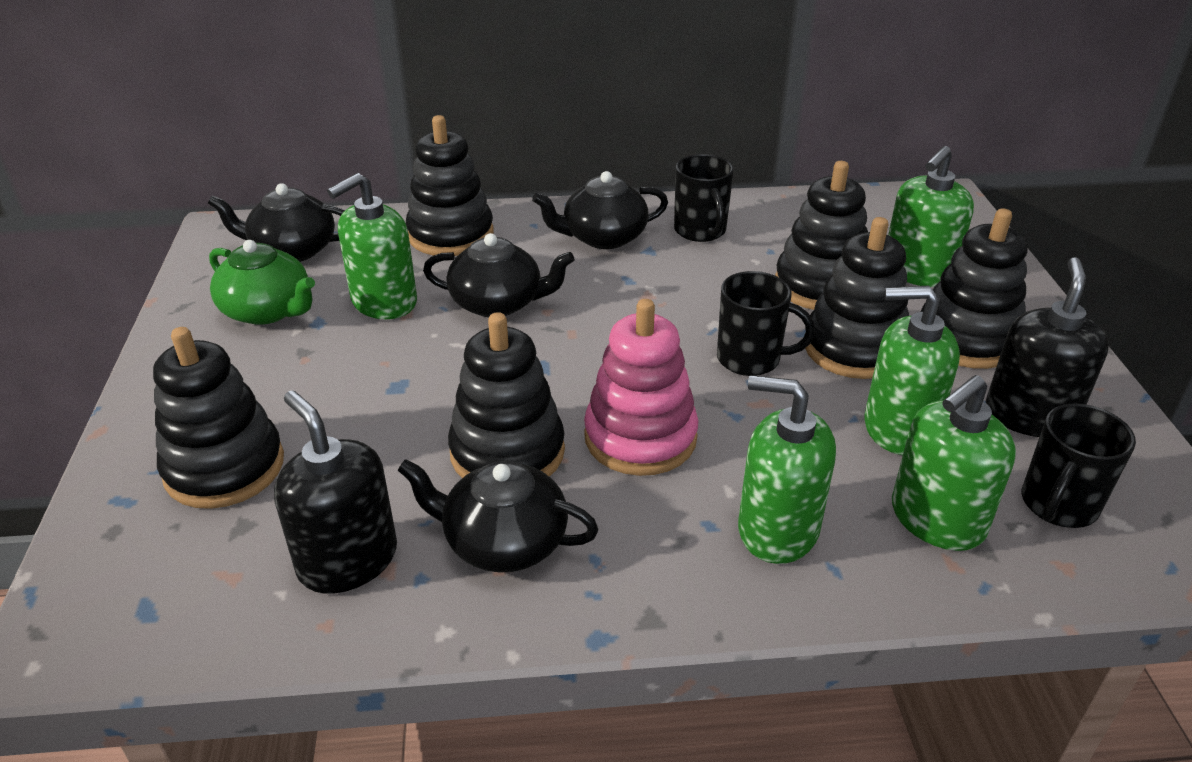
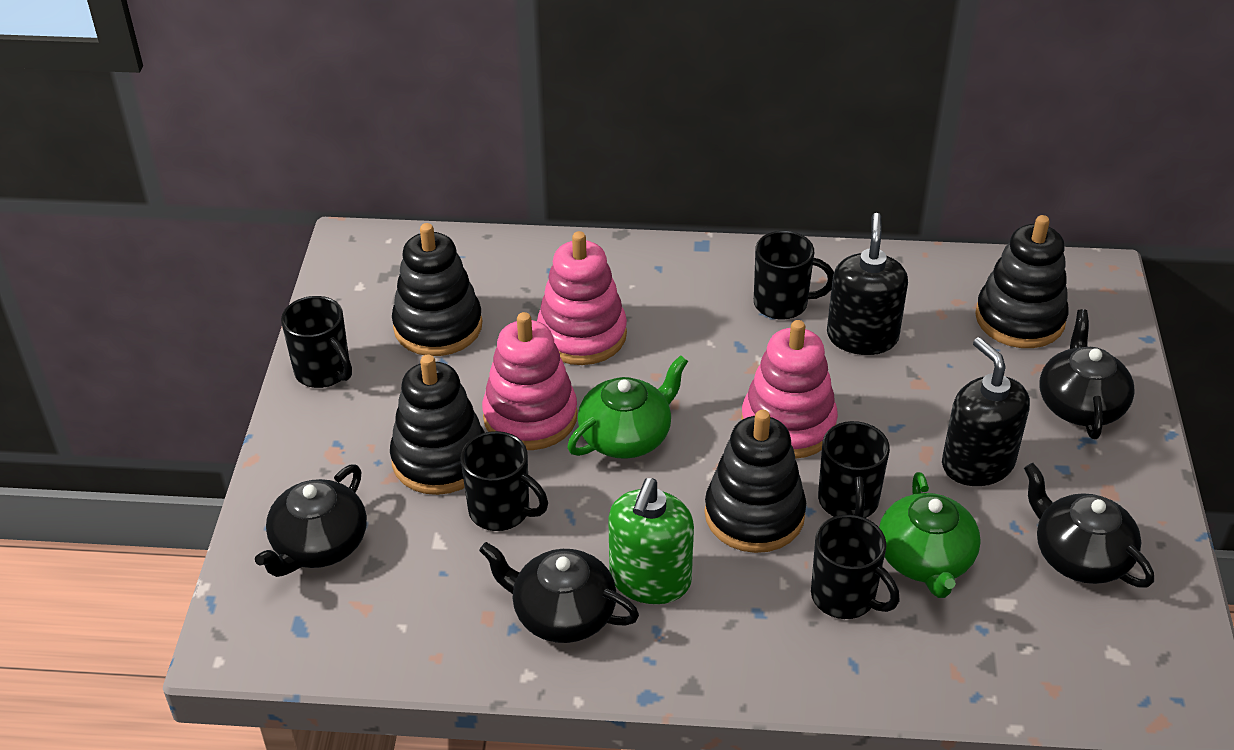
black mug: 3 -> 5
black stacking toy: 6 -> 4
green soap dispenser: 5 -> 1
green teapot: 1 -> 2
pink stacking toy: 1 -> 3

